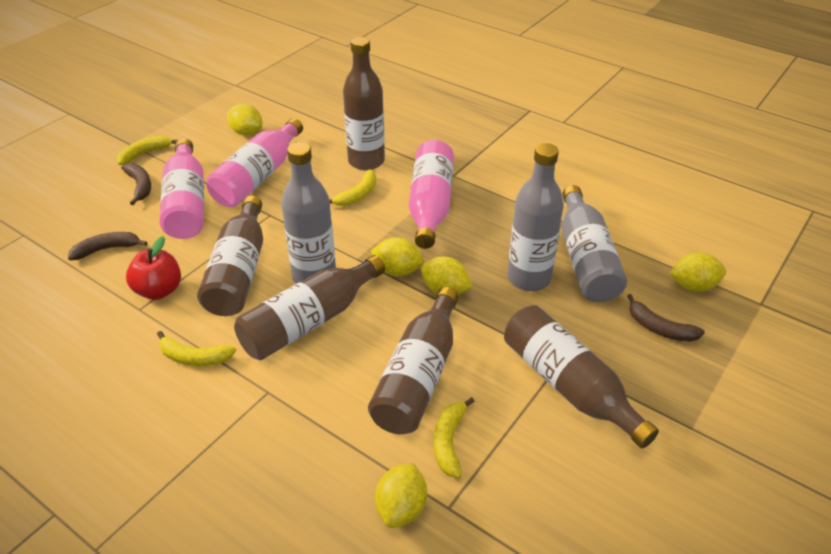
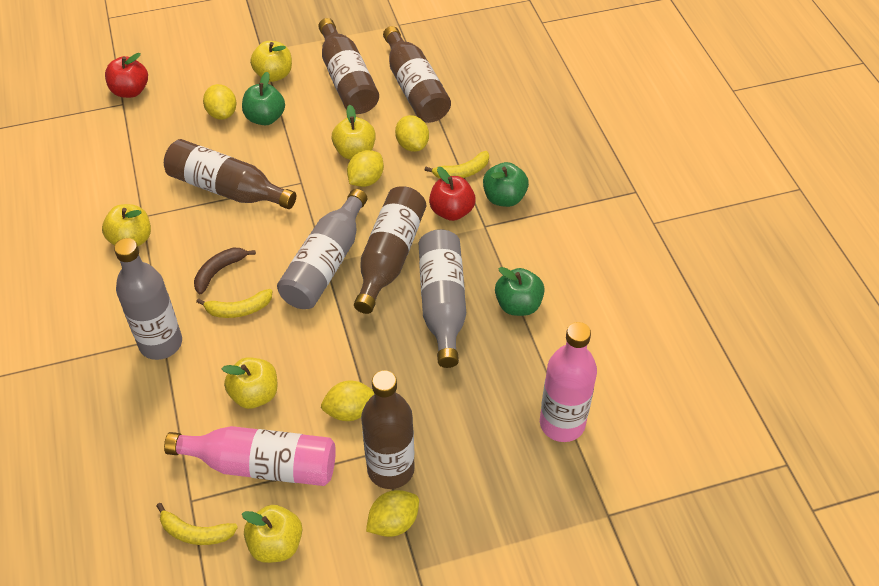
brown banana: 3 -> 1
green apple: 0 -> 3
pink bottle: 3 -> 2
red apple: 1 -> 2
yellow apple: 0 -> 5
yellow banana: 4 -> 3

